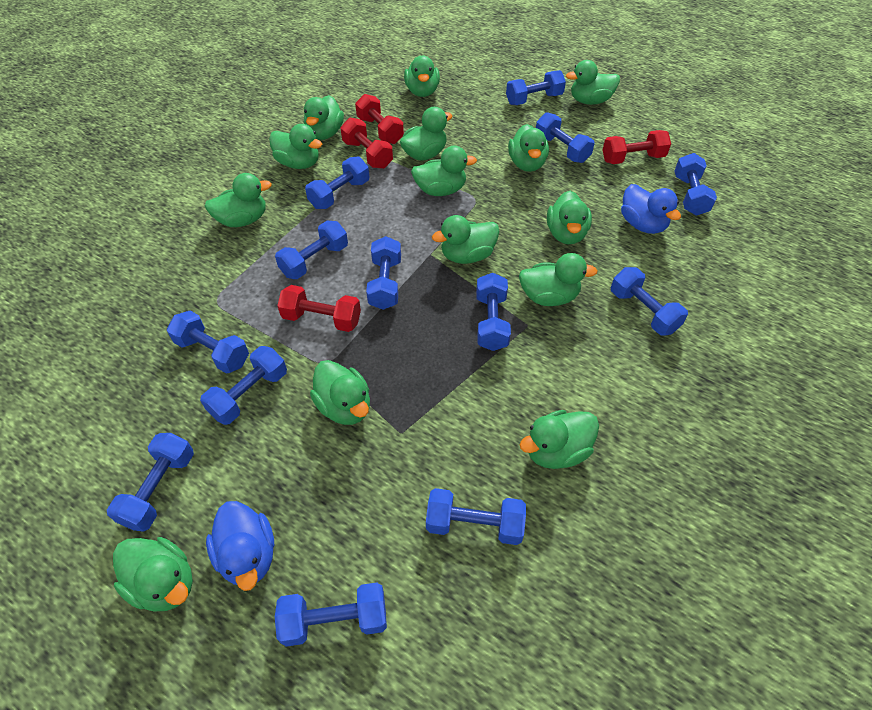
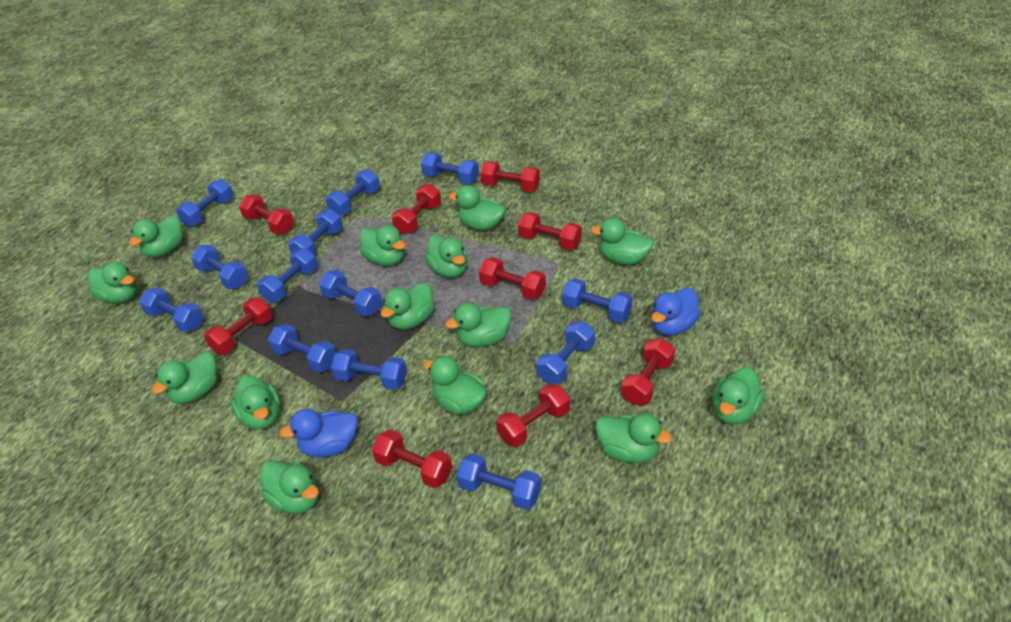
red dumbbell: 4 -> 9

